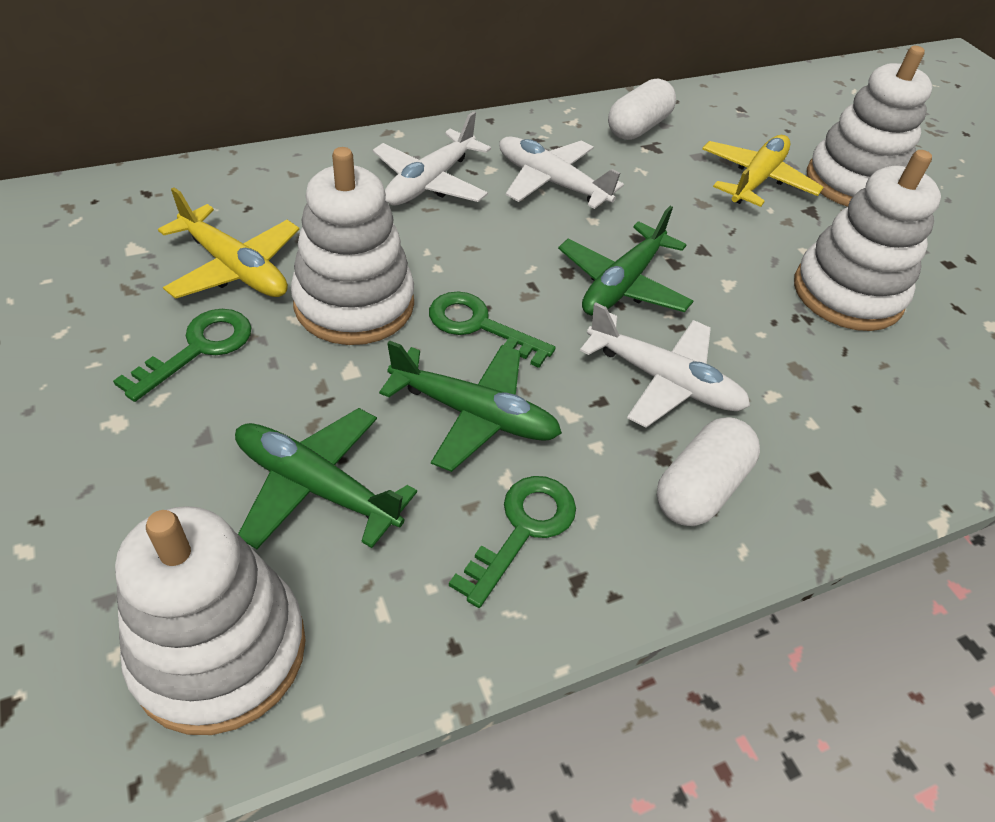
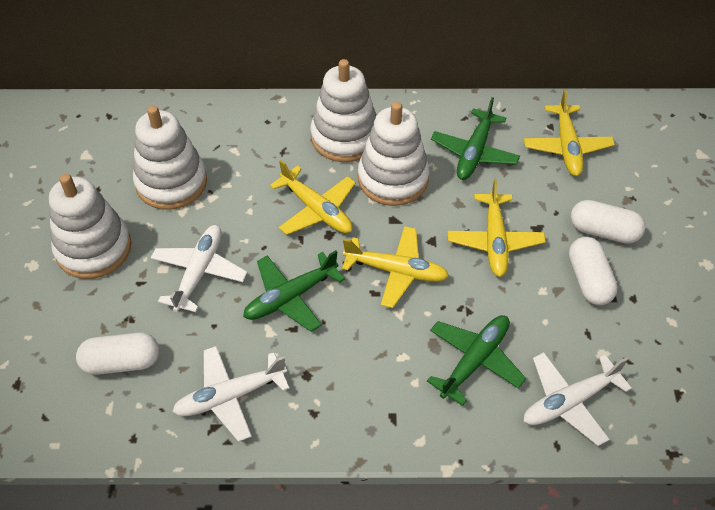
green key: 3 -> 0
white capsule: 2 -> 3
yellow plane: 2 -> 4

